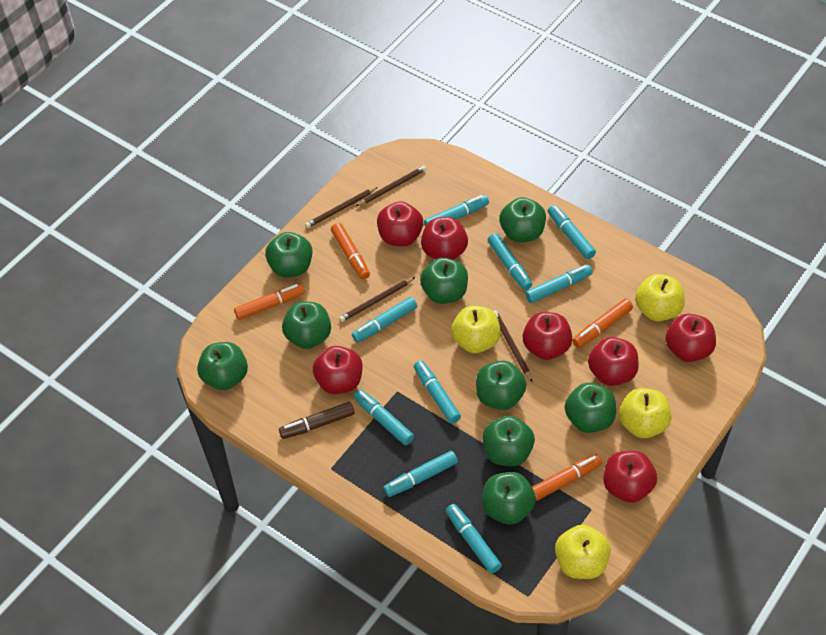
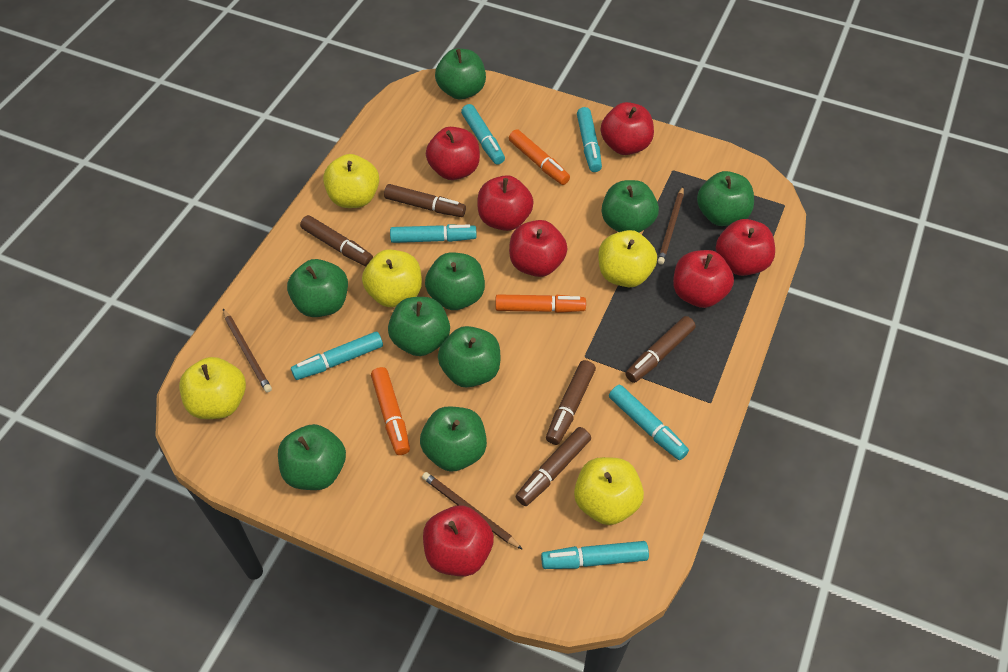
brown marker: 1 -> 5
brown pencil: 4 -> 3
orange marker: 4 -> 3
turquoise marker: 9 -> 6
yellow apple: 4 -> 5

